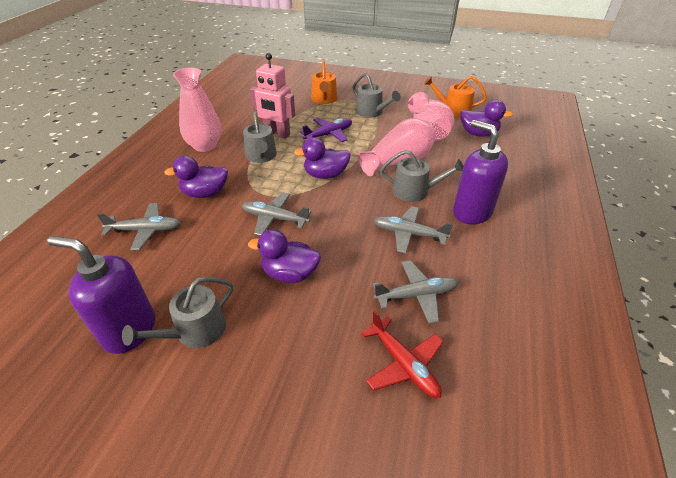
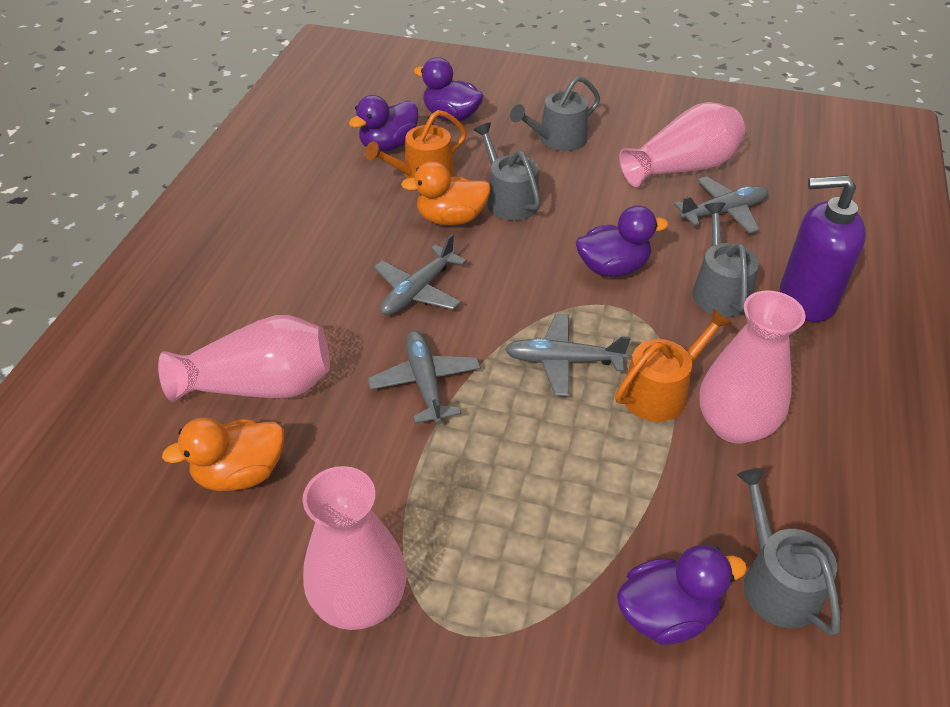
orange duck: 0 -> 2
pink robot: 1 -> 0
pink vase: 3 -> 4
purple plane: 1 -> 0
purple soap dispenser: 2 -> 1
red plane: 1 -> 0

